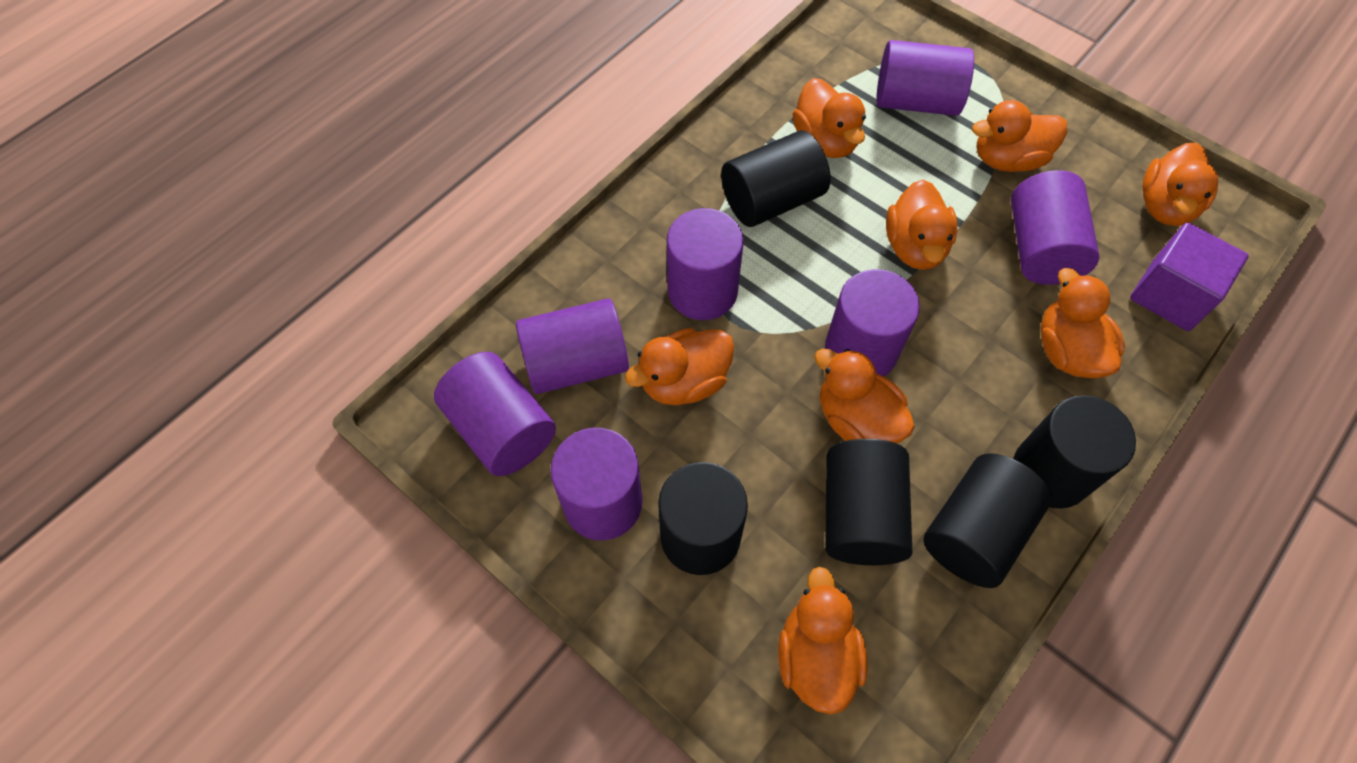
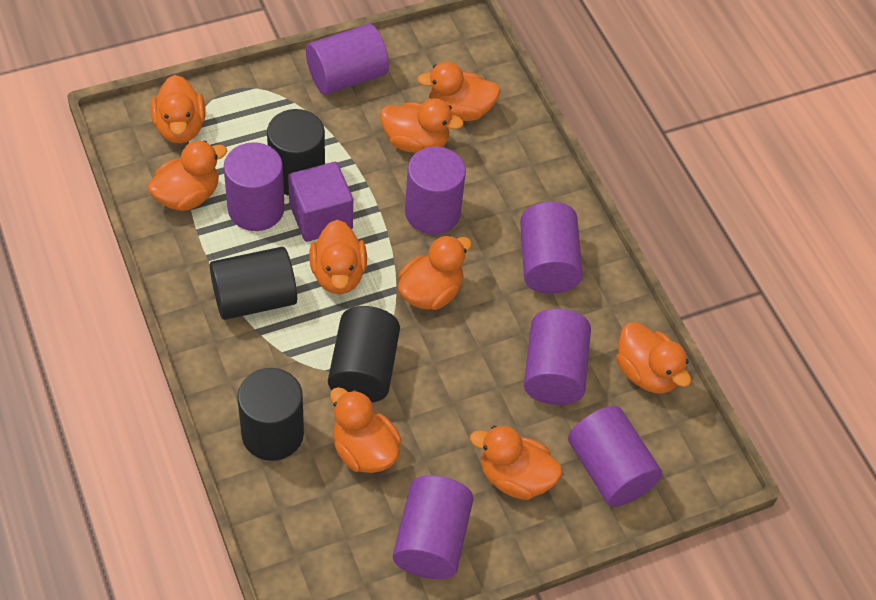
black cylinder: 5 -> 4
orange duck: 8 -> 9

